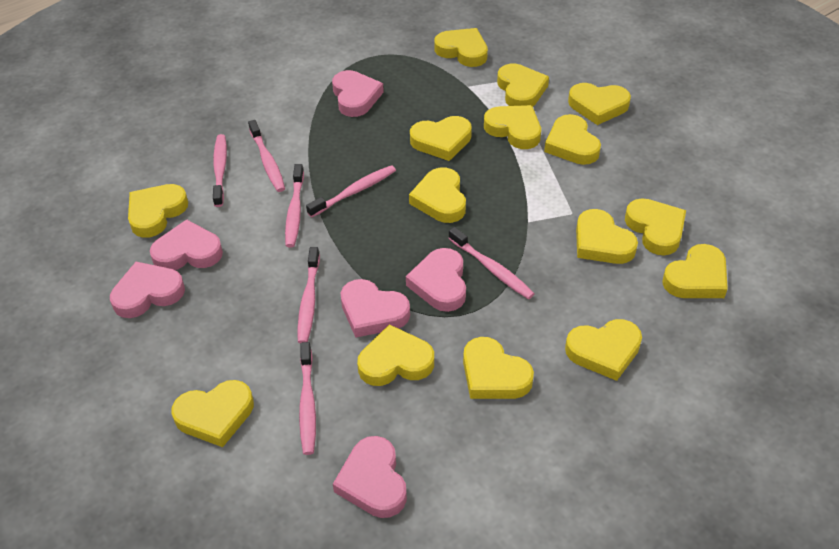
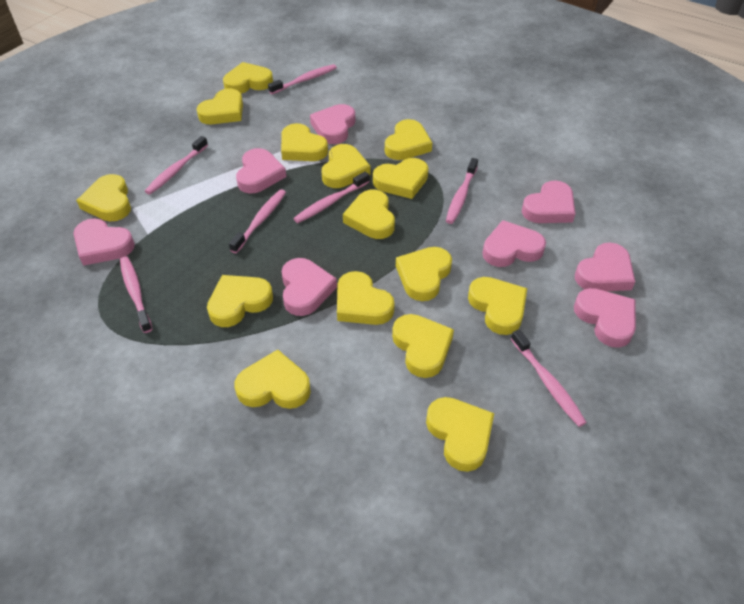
pink heart: 6 -> 8

